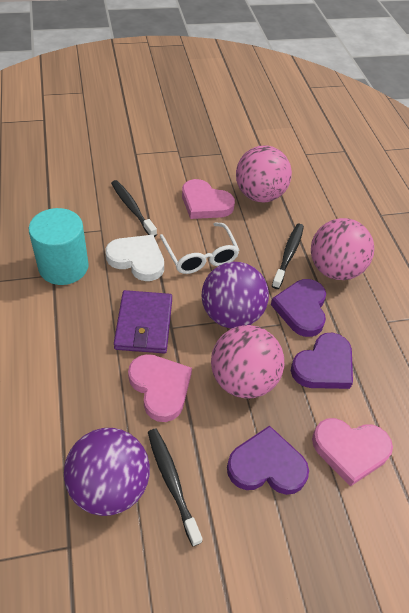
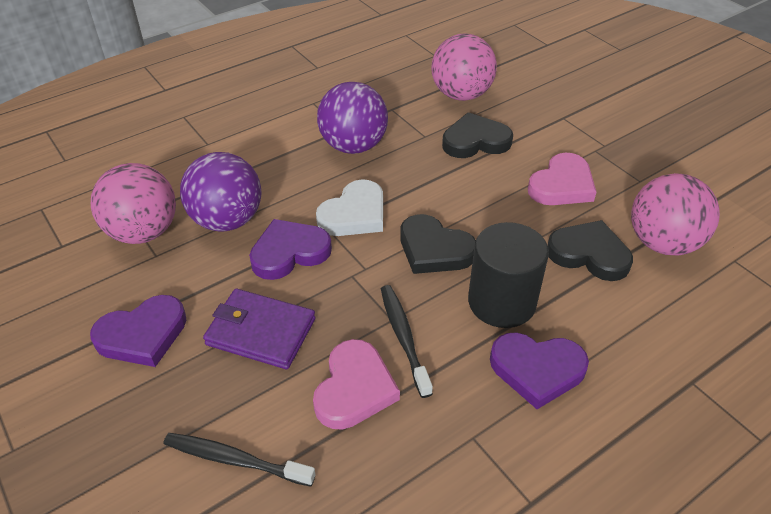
black cylinder: 0 -> 1
black heart: 0 -> 3
black toothbrush: 3 -> 2
pink heart: 3 -> 2
turquoise cylinder: 1 -> 0
white glasses: 1 -> 0

